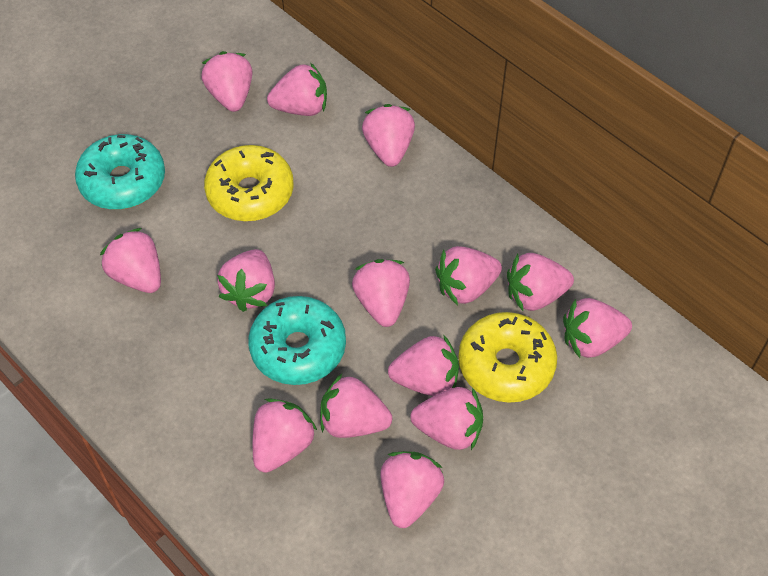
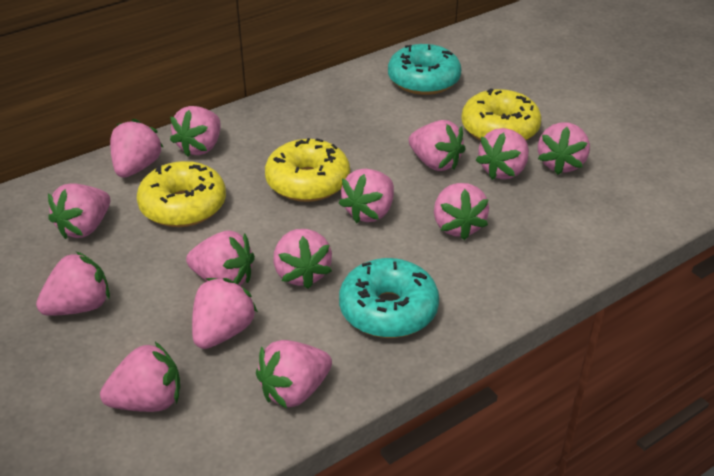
yellow donut: 2 -> 3

